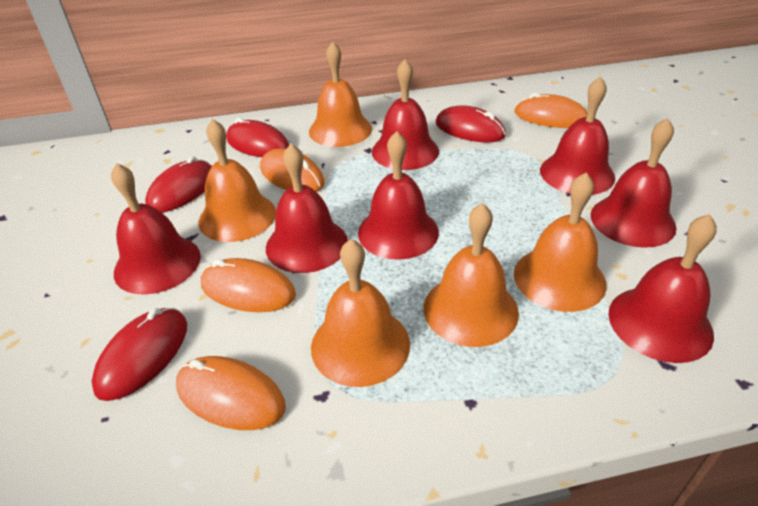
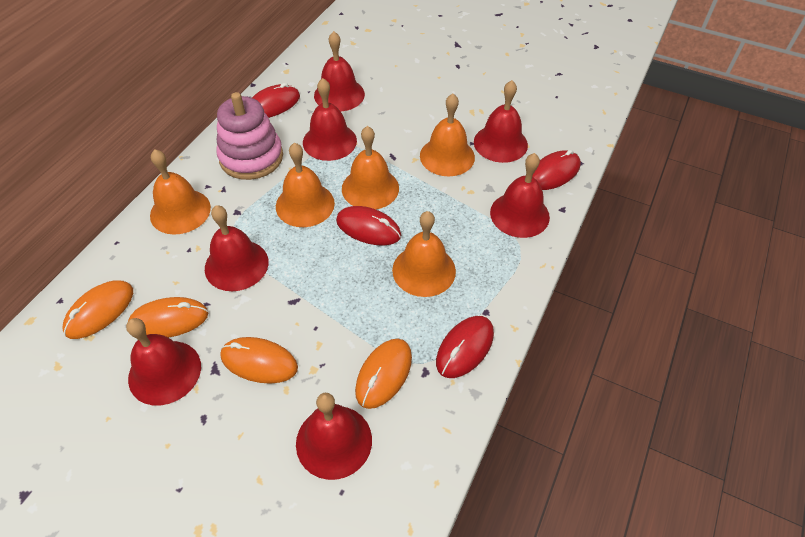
pink stacking toy: 0 -> 1

